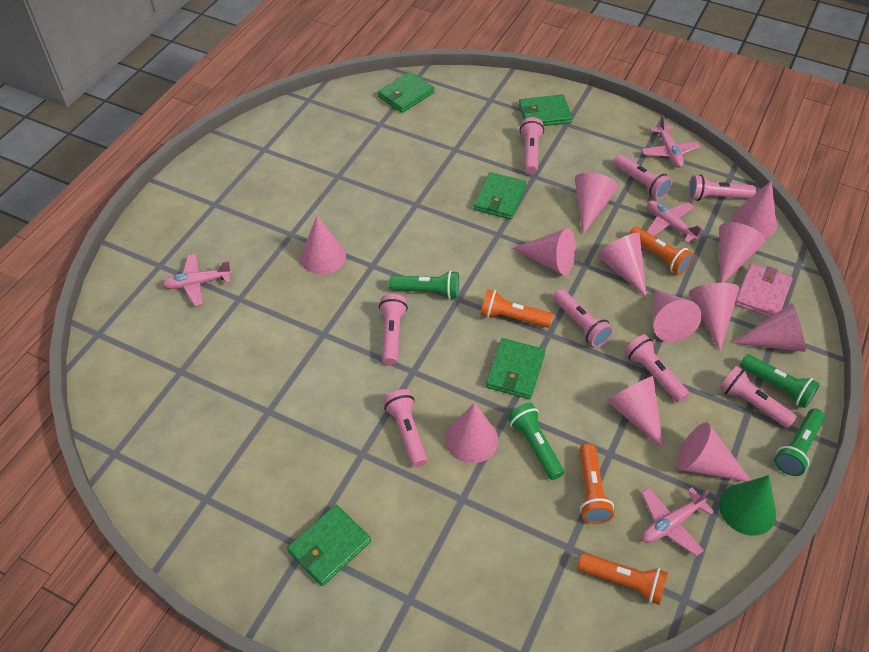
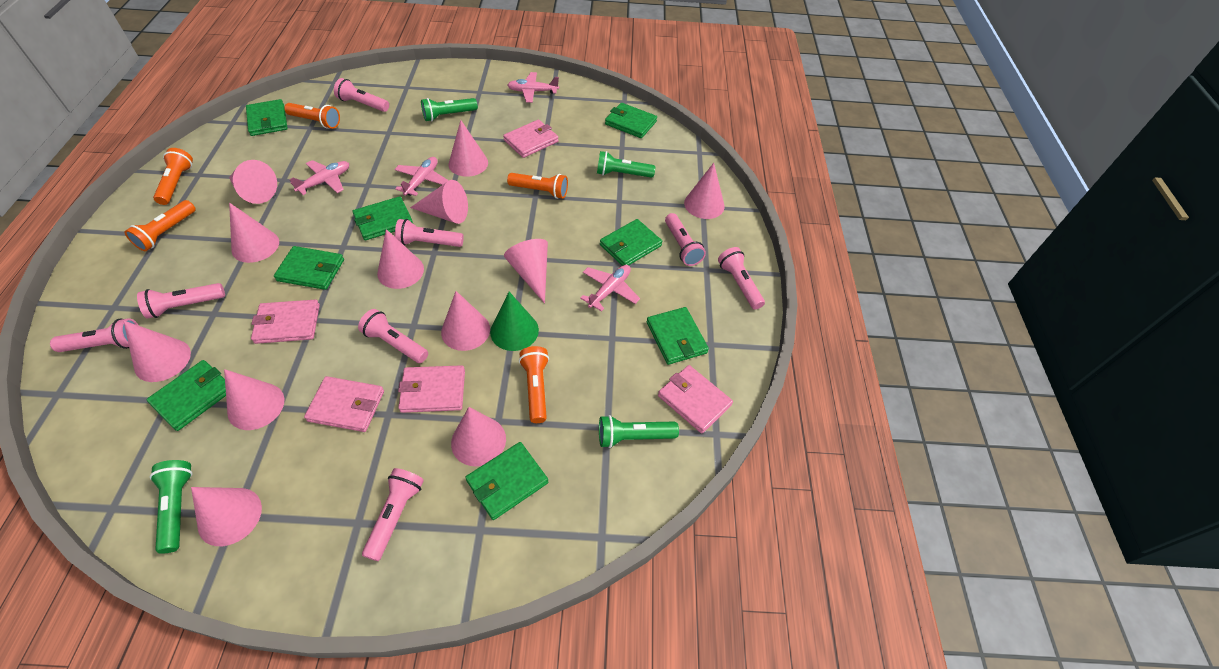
green wallet: 5 -> 8
orange flashlight: 4 -> 5
pink wallet: 1 -> 5

